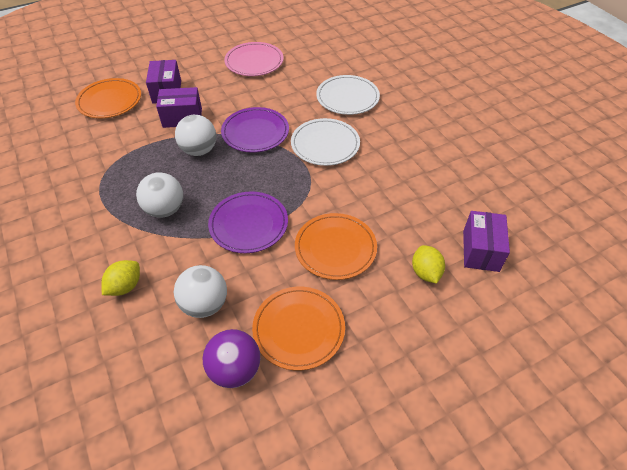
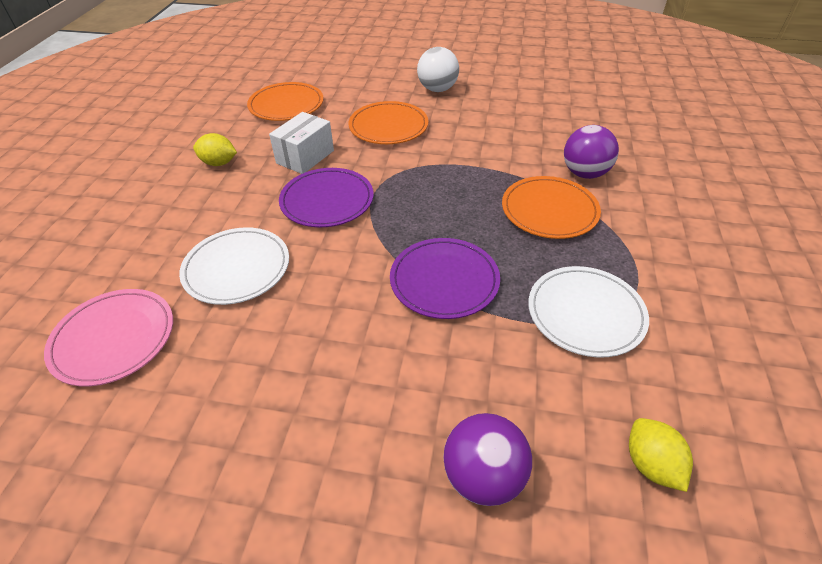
purple ball: 1 -> 2
purple box: 3 -> 0
white ball: 3 -> 1
white box: 0 -> 1

